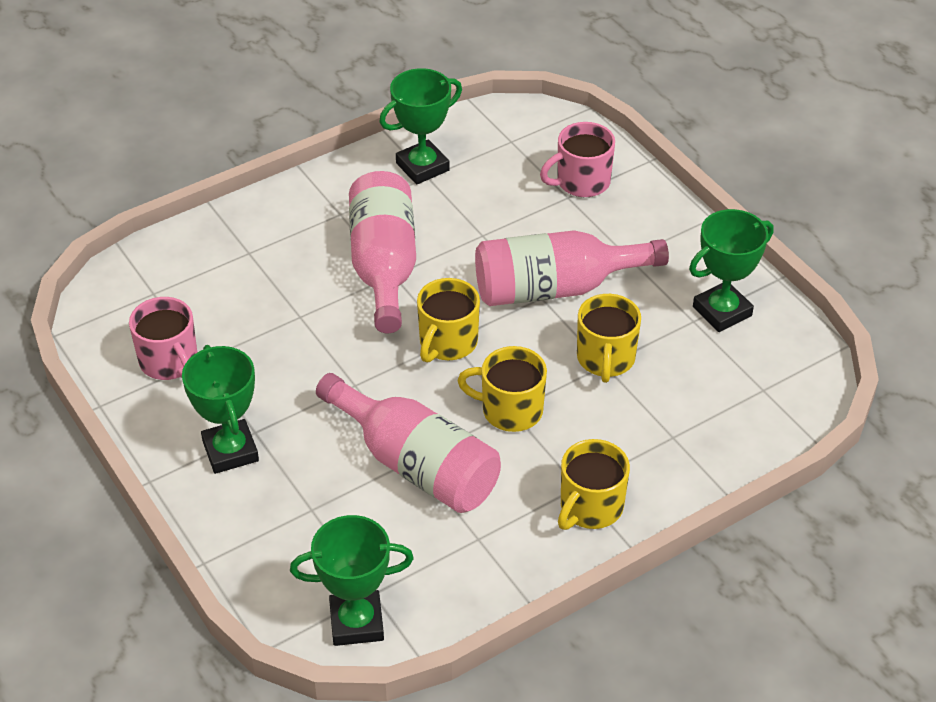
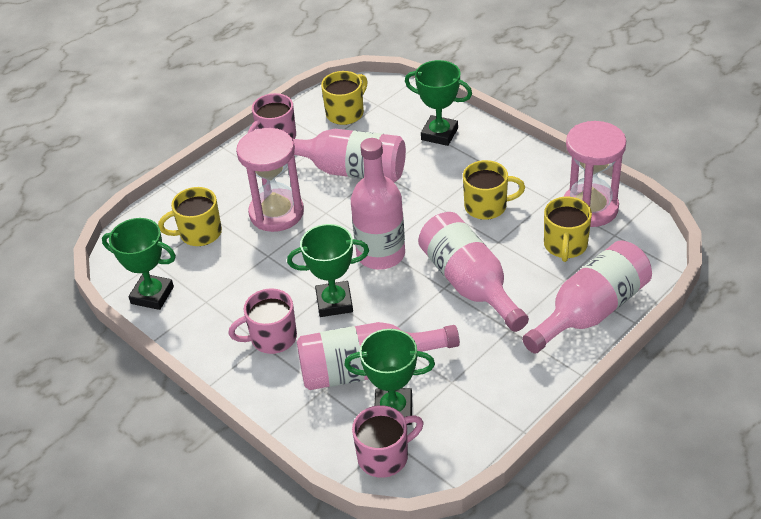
pink bottle: 3 -> 5
pink hourglass: 0 -> 2
pink mug: 2 -> 3

